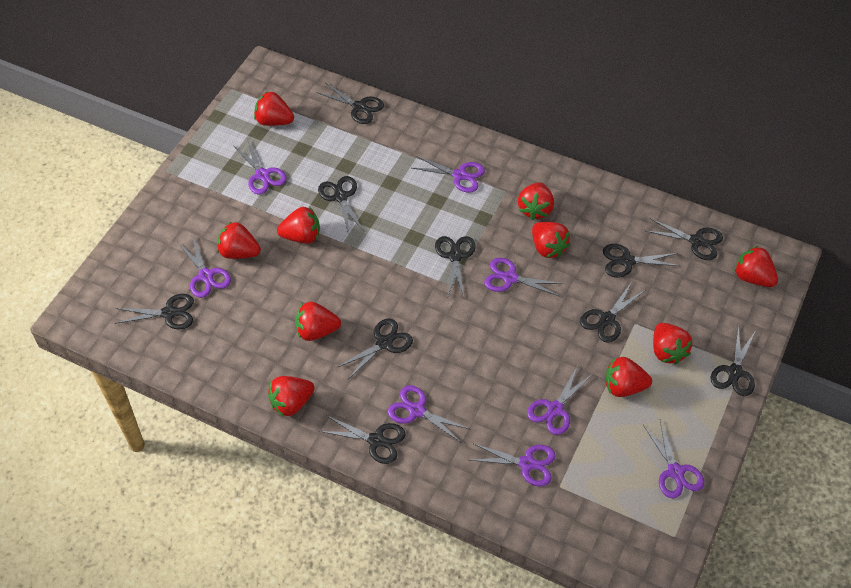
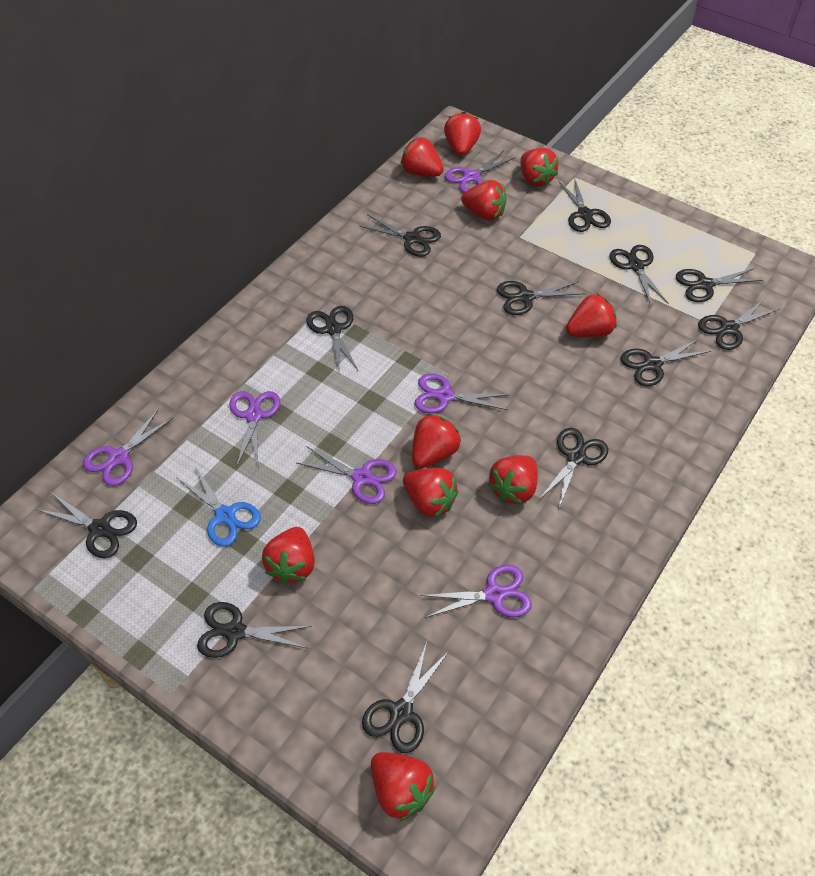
black scissors: 10 -> 12
blue scissors: 0 -> 1
purple scissors: 8 -> 6

